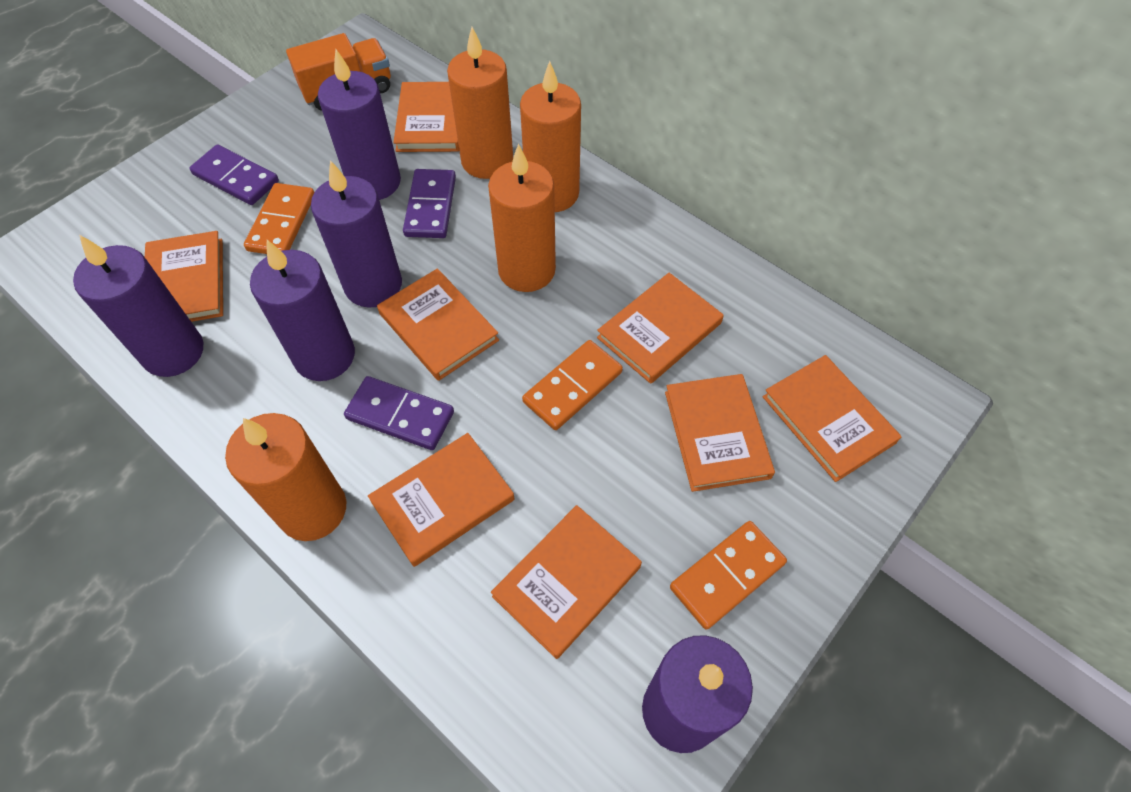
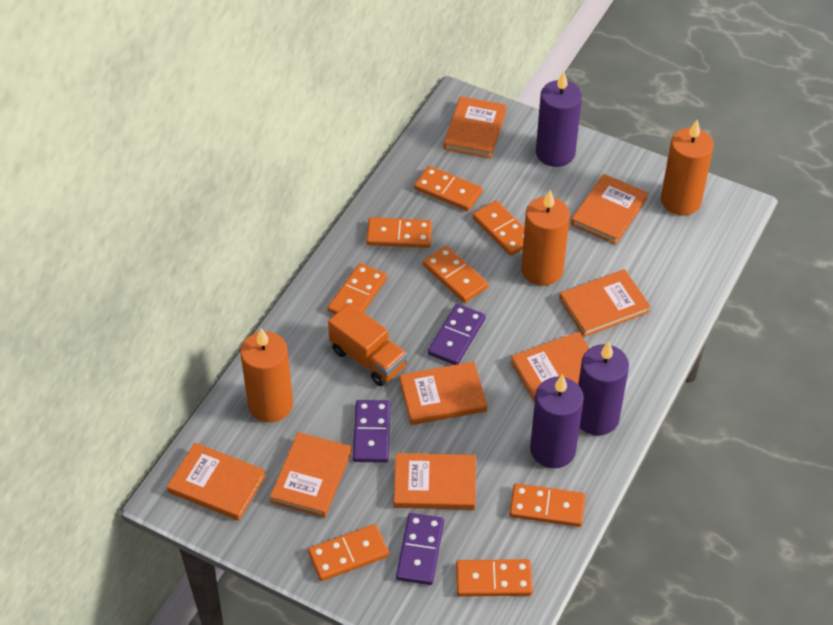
orange candle: 4 -> 3
orange domino: 3 -> 8
purple candle: 5 -> 3

